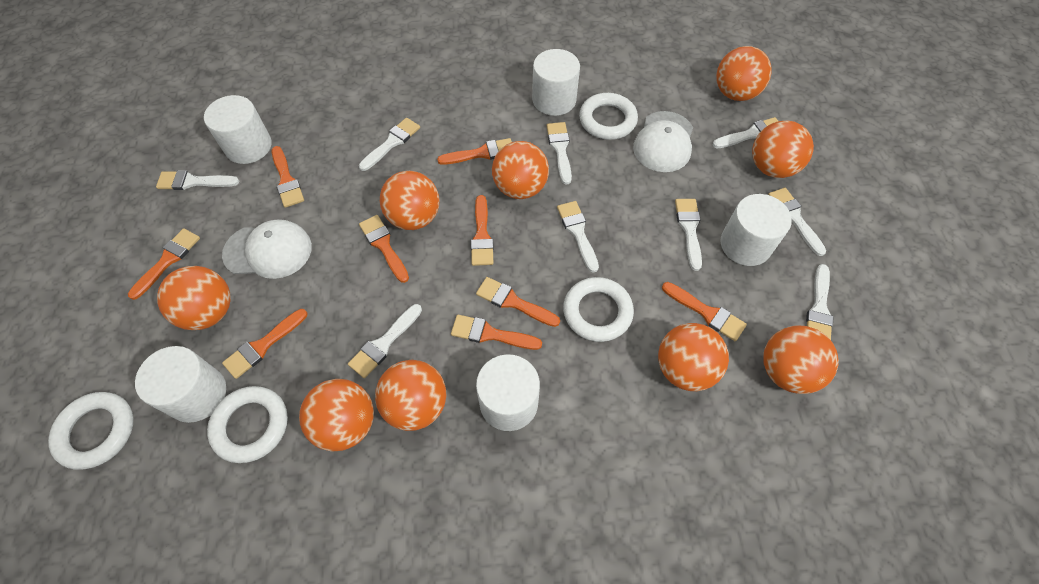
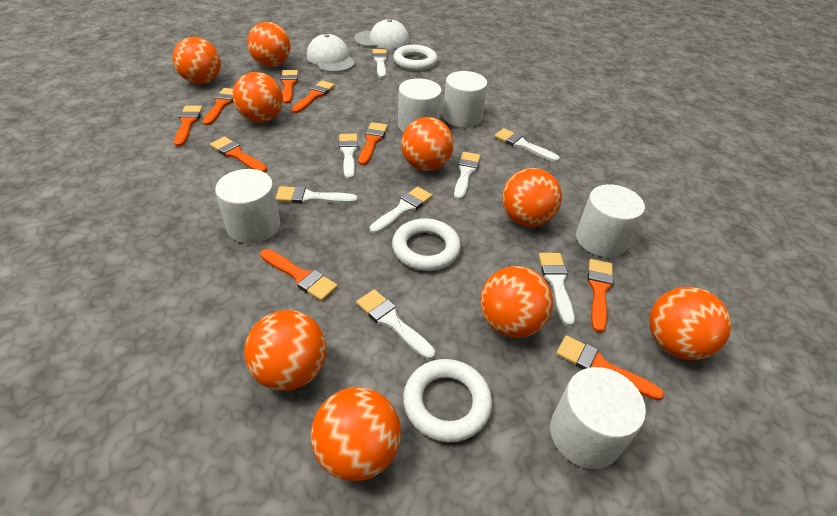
white brush: 9 -> 8
white ring: 4 -> 3

